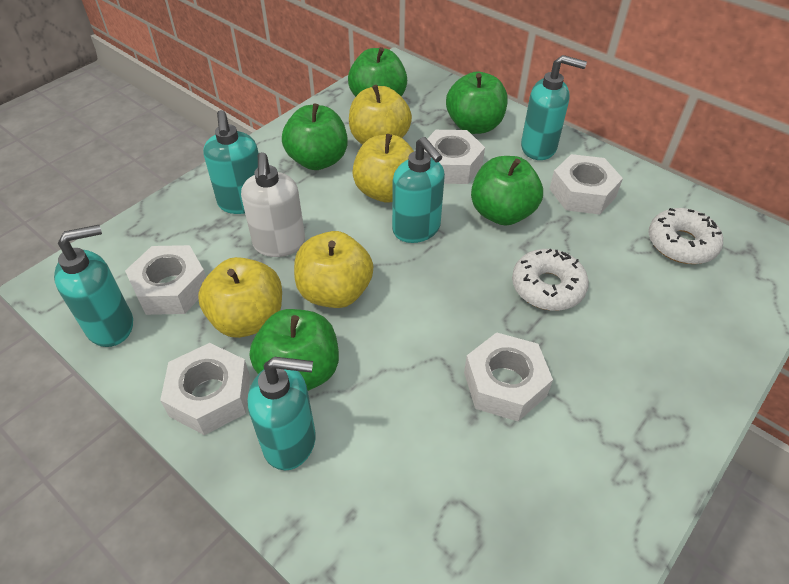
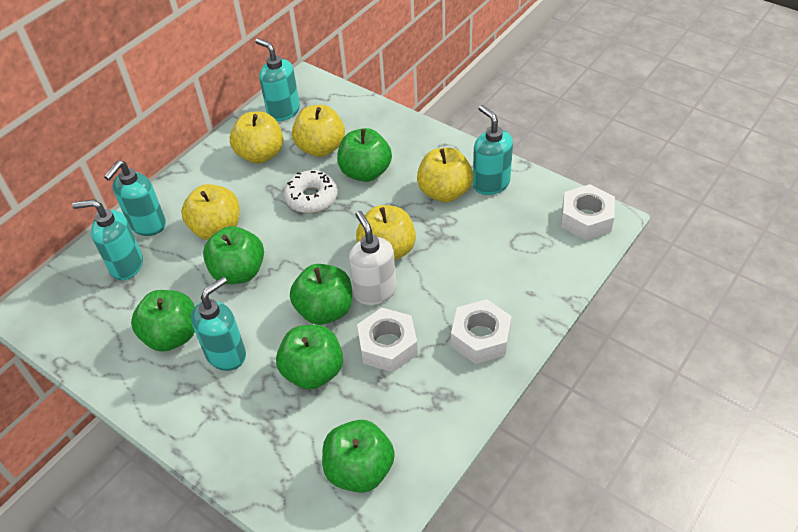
green apple: 5 -> 6
white donut: 2 -> 1
white nut: 5 -> 3
yellow apple: 4 -> 5

